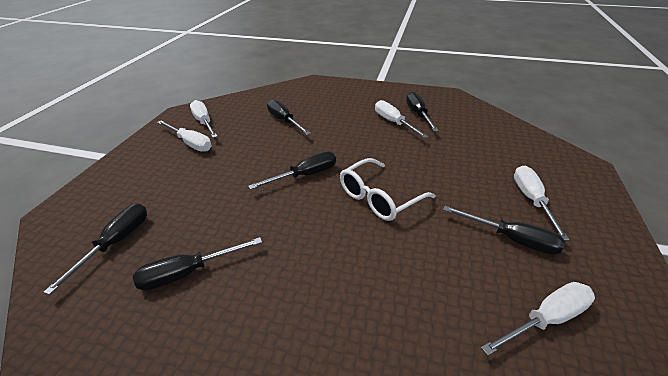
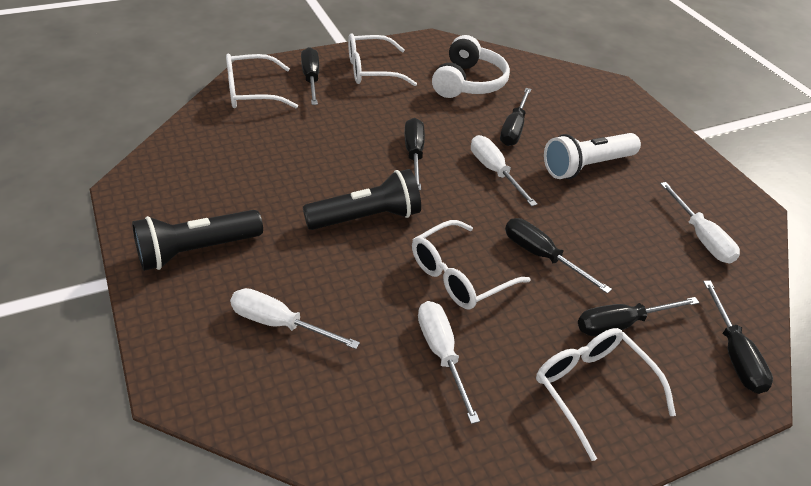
black flashlight: 0 -> 2
white flashlight: 0 -> 1
white glasses: 1 -> 4
white headphones: 0 -> 1
white screwdriver: 5 -> 4

